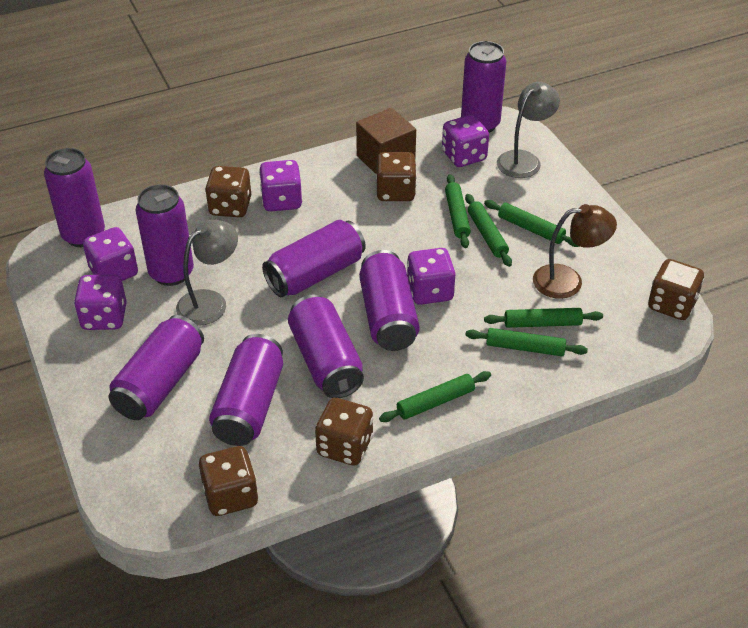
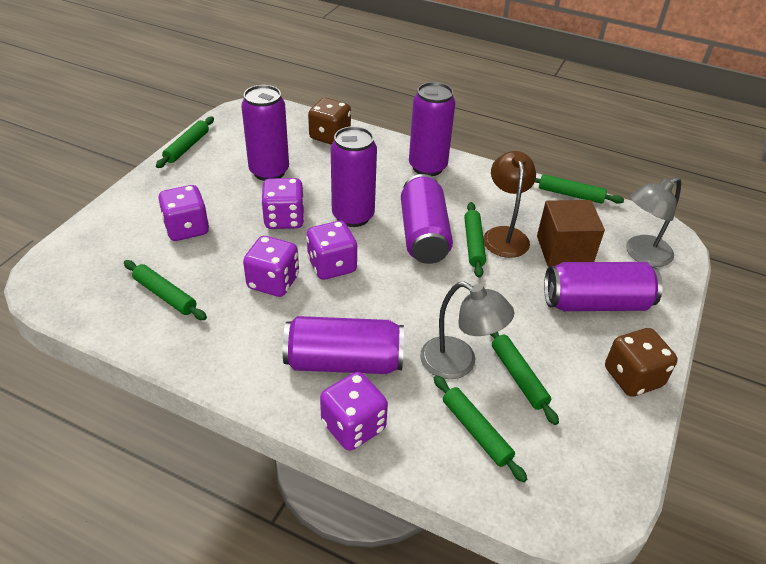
brown dice: 5 -> 2
purple can: 8 -> 6

